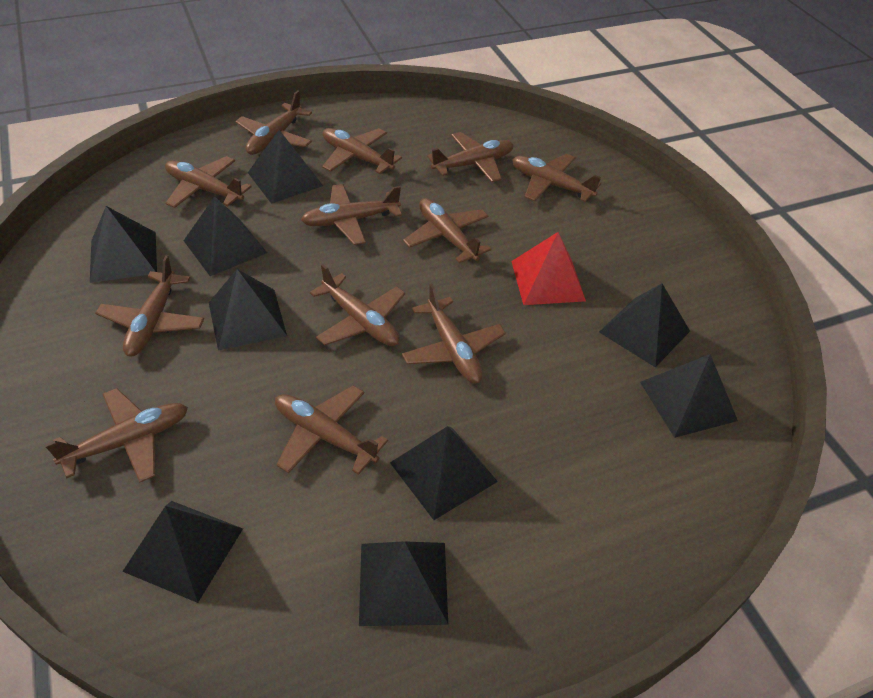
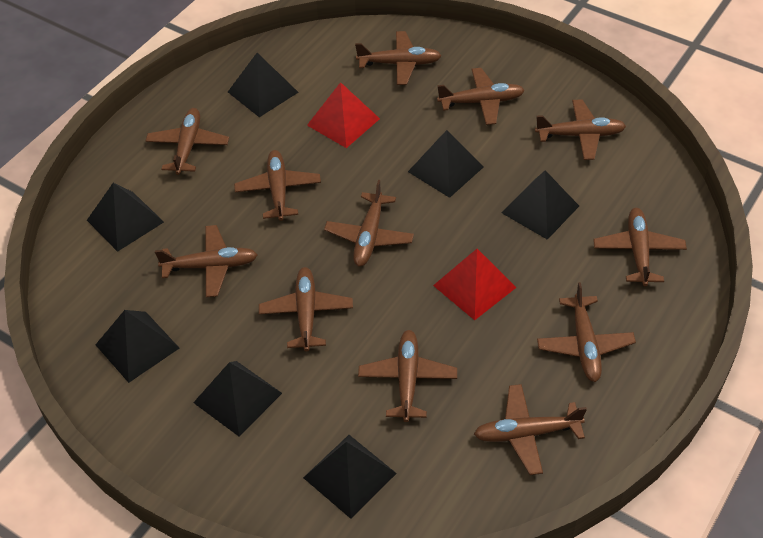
black pyramid: 9 -> 7
red pyramid: 1 -> 2

